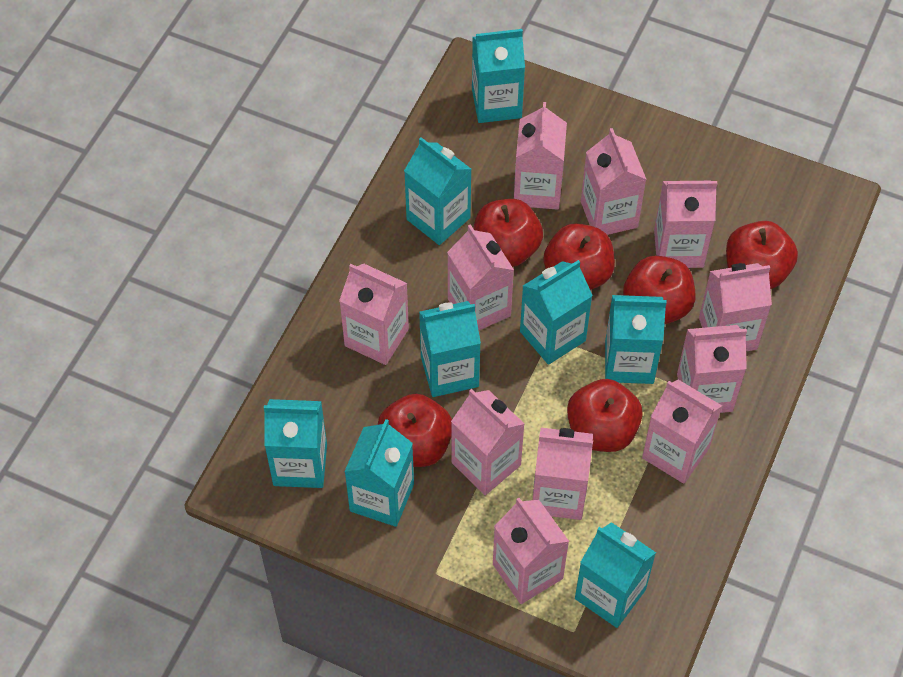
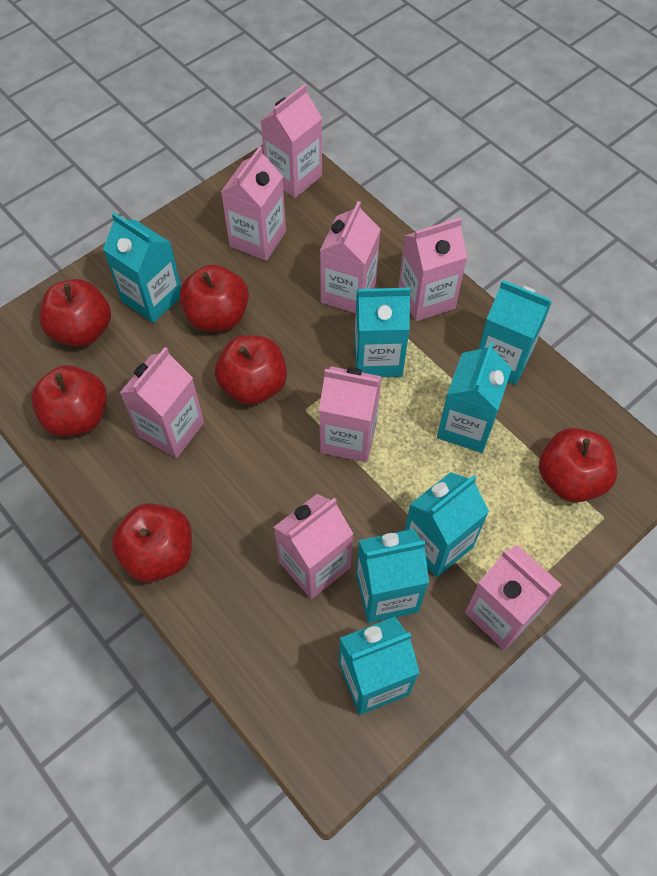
pink carton: 11 -> 8
turquoise carton: 8 -> 7

